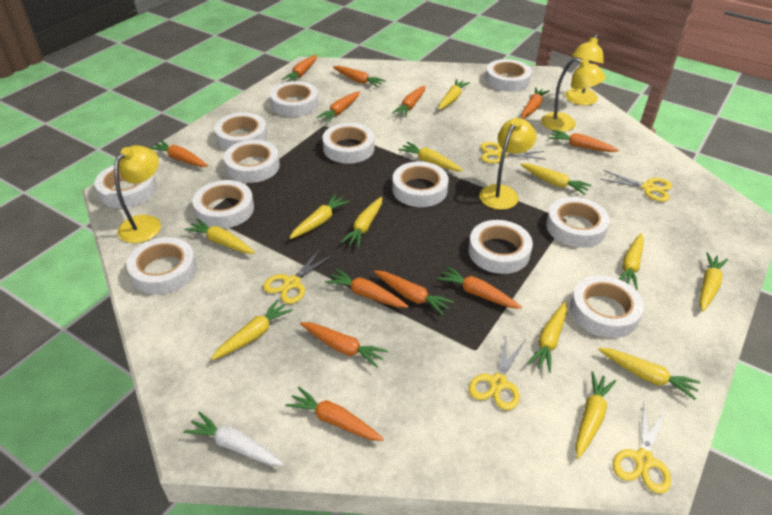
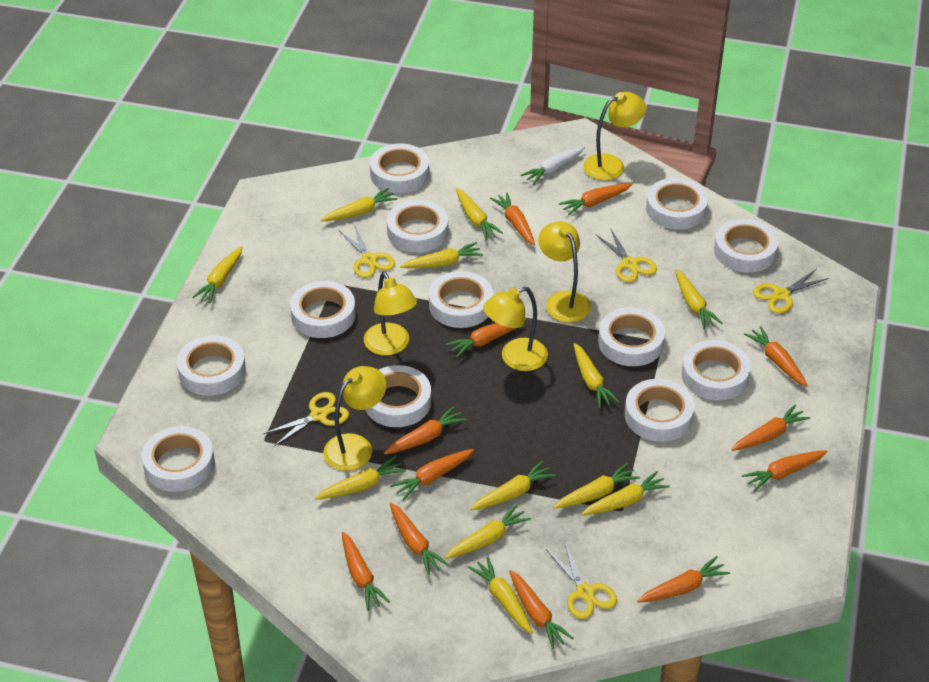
yellow lamp: 4 -> 5

